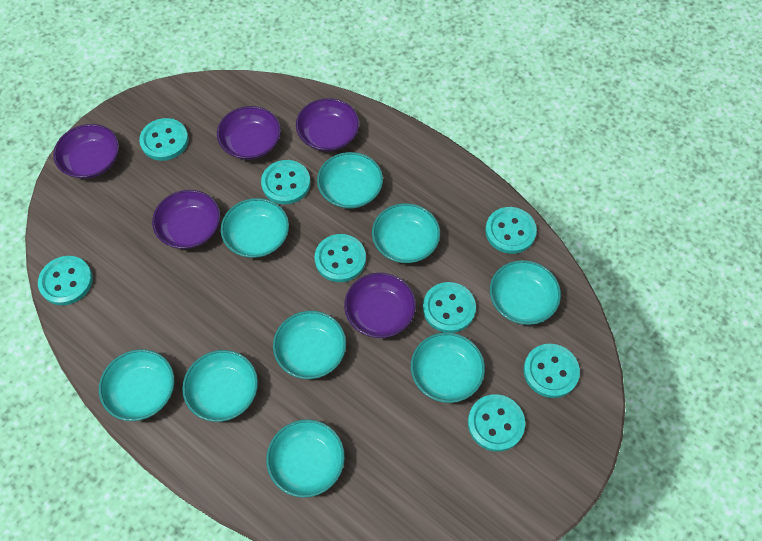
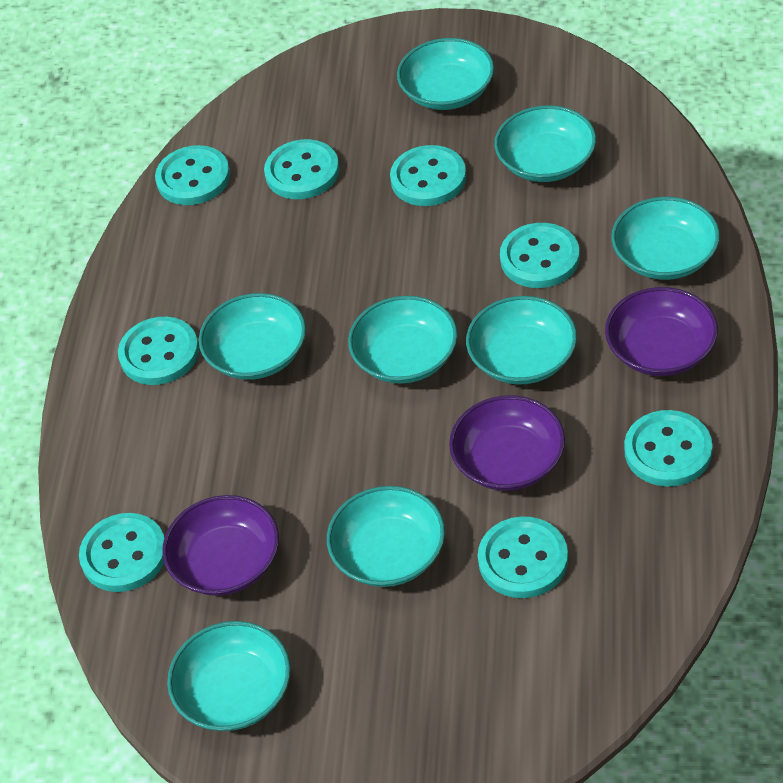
purple bowl: 5 -> 3
turquoise bowl: 9 -> 8

